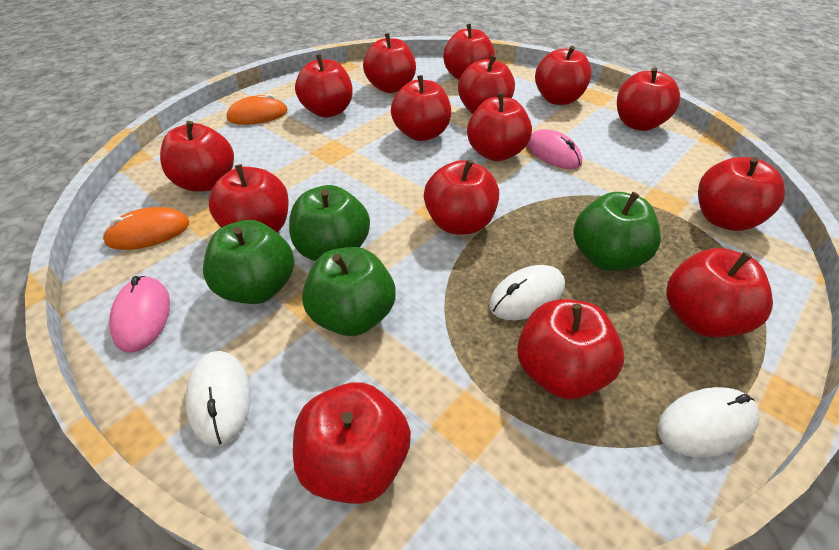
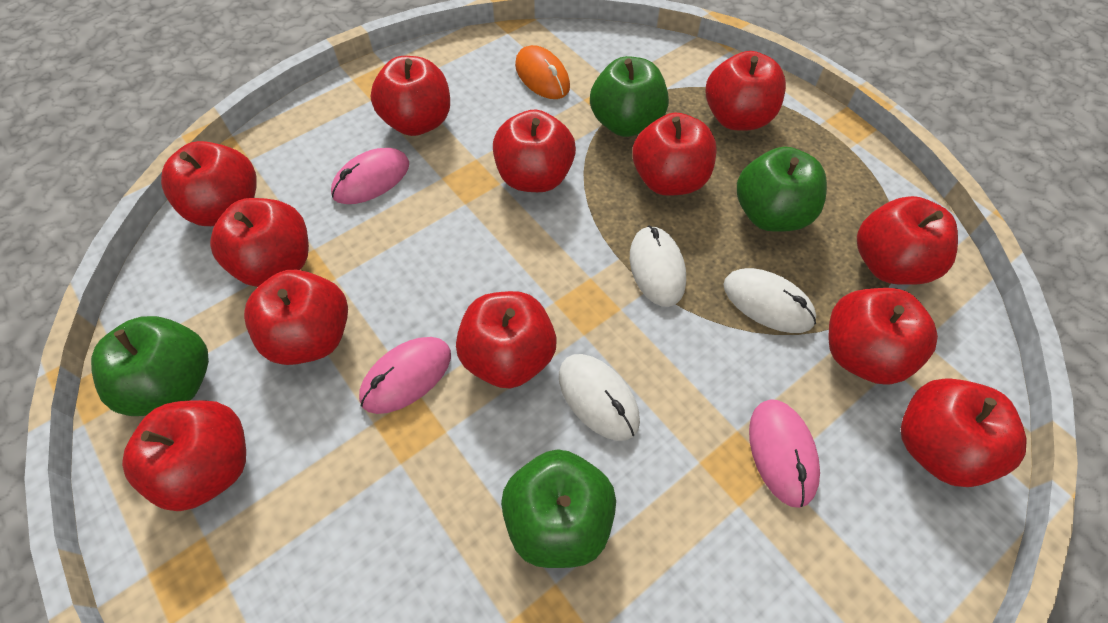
orange mouse: 2 -> 1
pink mouse: 2 -> 3
red apple: 15 -> 12

